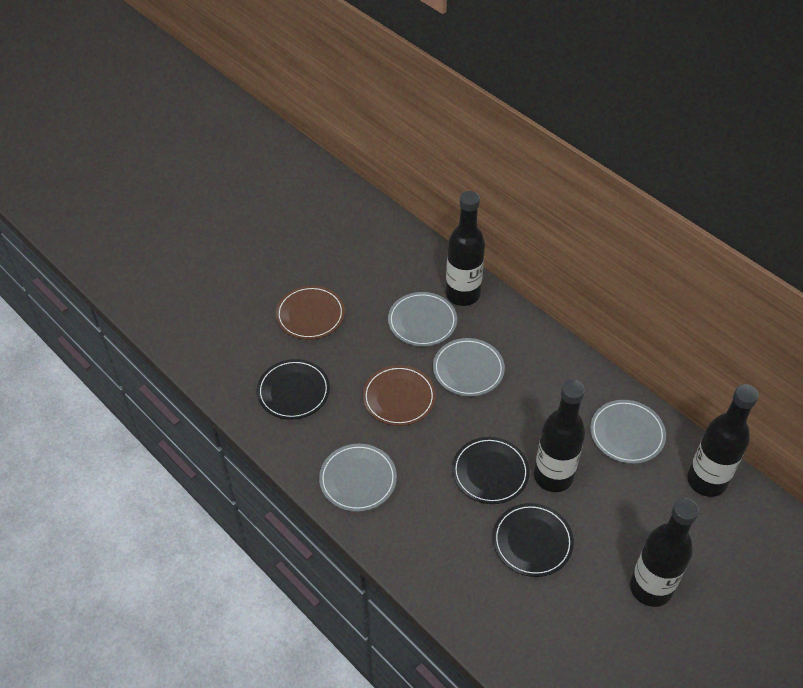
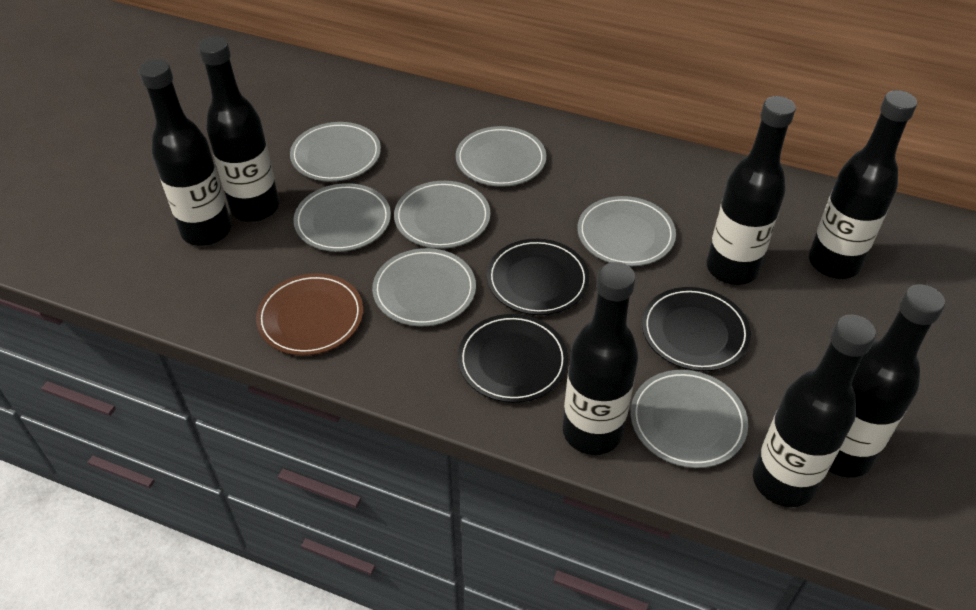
black bottle: 4 -> 7
brown plate: 2 -> 1
grey plate: 4 -> 7

